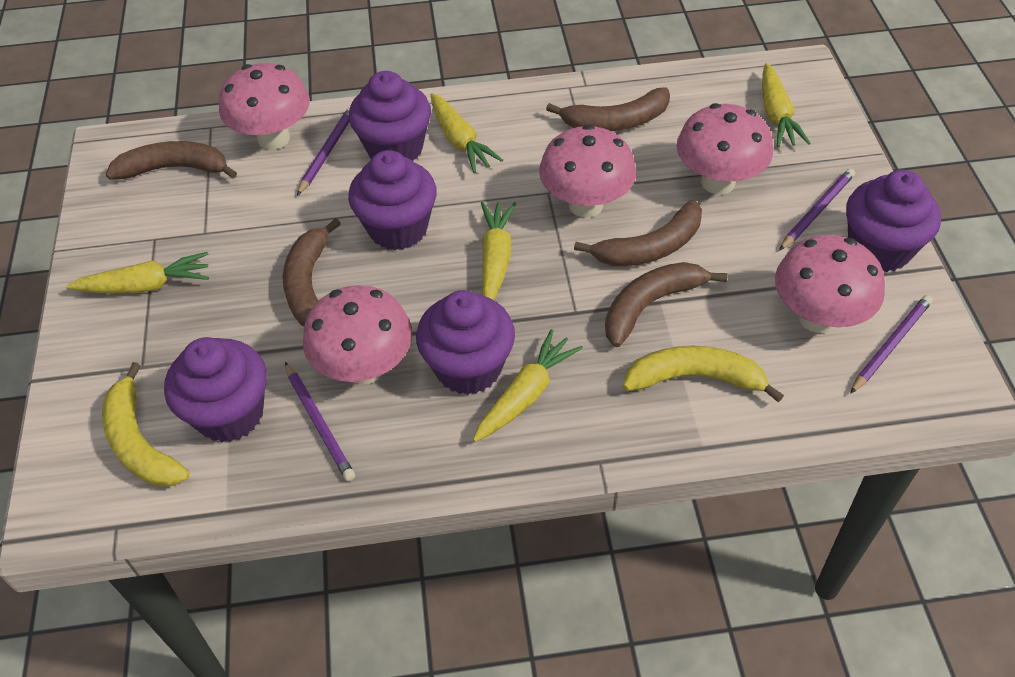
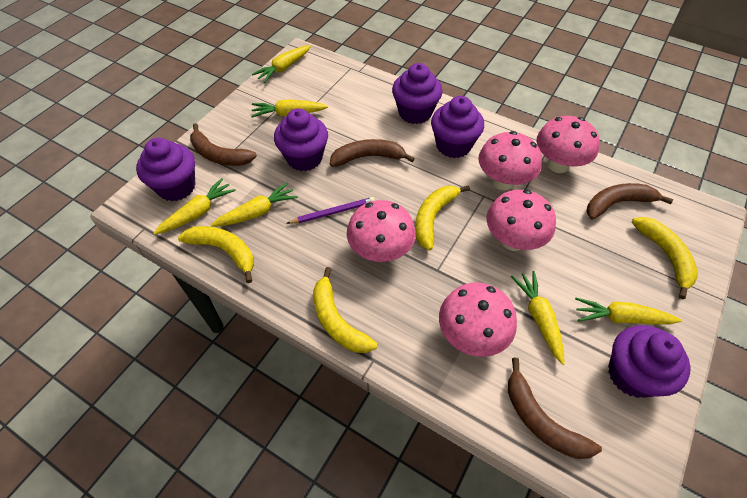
brown banana: 5 -> 4
purple pencil: 4 -> 1
yellow banana: 2 -> 4
yellow carrot: 5 -> 6

